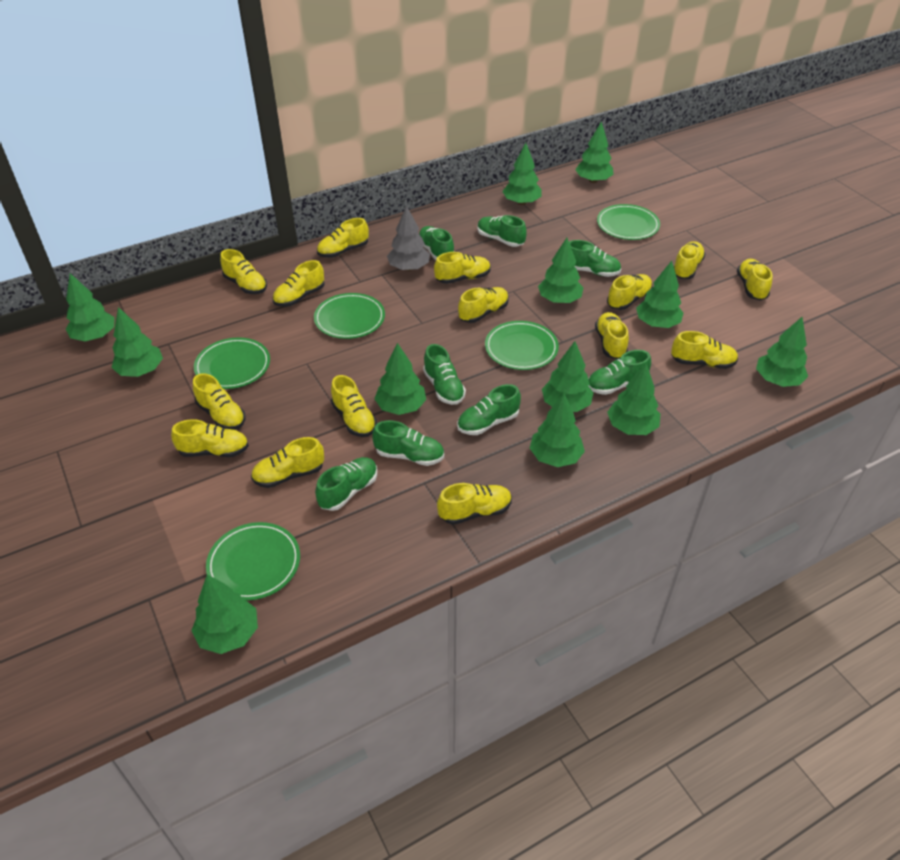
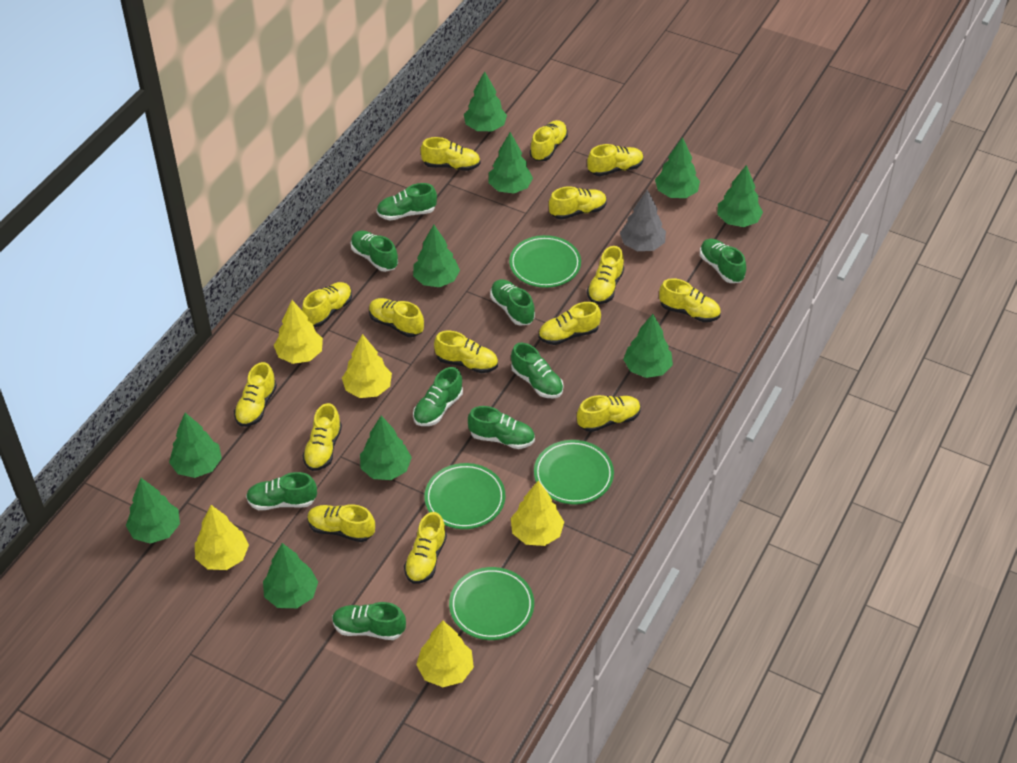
green plate: 5 -> 4
green shoe: 8 -> 9
green tree: 12 -> 10
yellow tree: 0 -> 5

